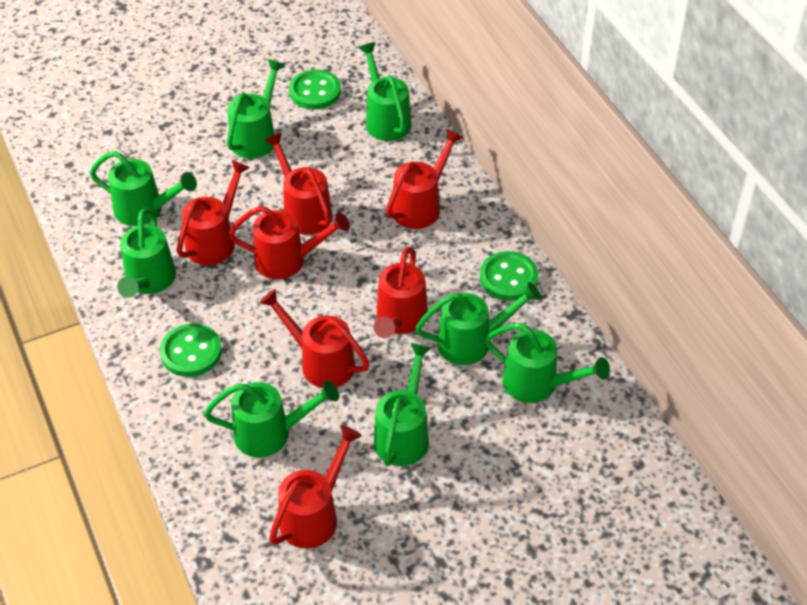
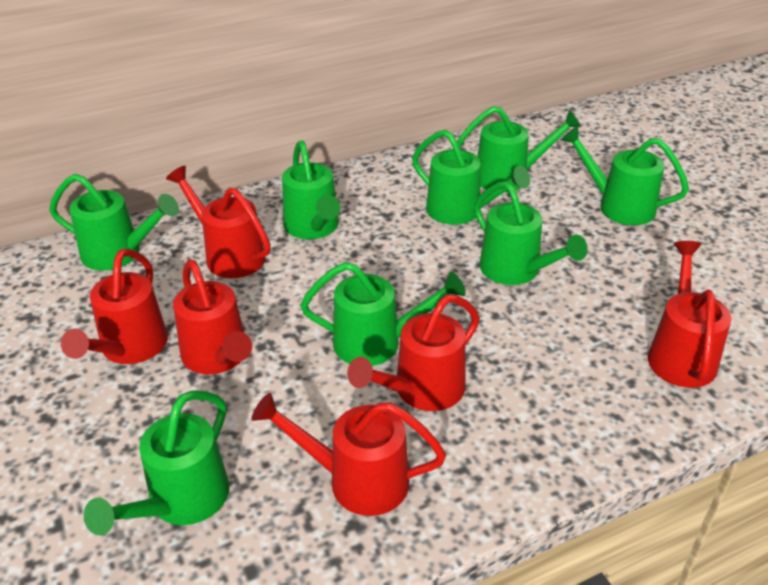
green button: 3 -> 0
red watering can: 7 -> 6

